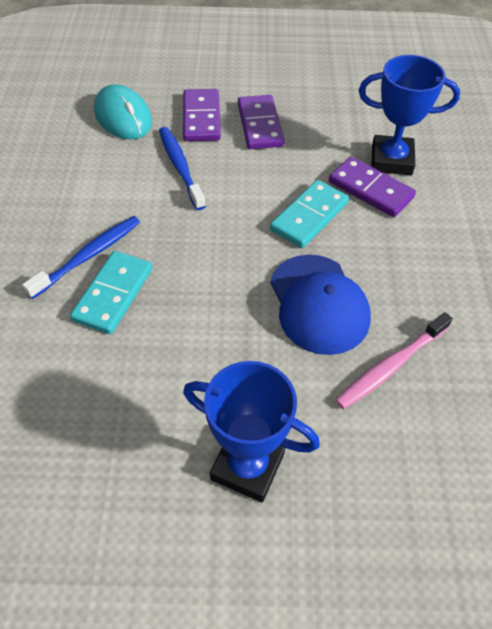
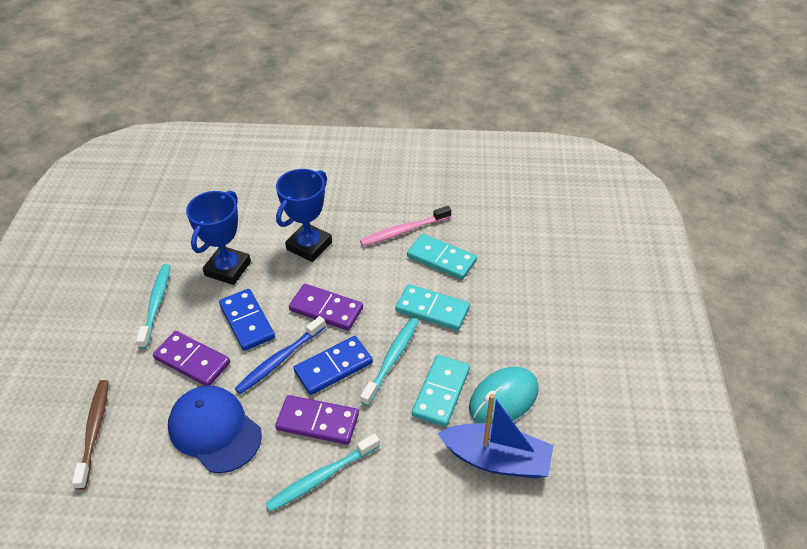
blue boat: 0 -> 1
blue domino: 0 -> 2
blue toothbrush: 2 -> 1
brown toothbrush: 0 -> 1
turquoise domino: 2 -> 3
turquoise toothbrush: 0 -> 3

